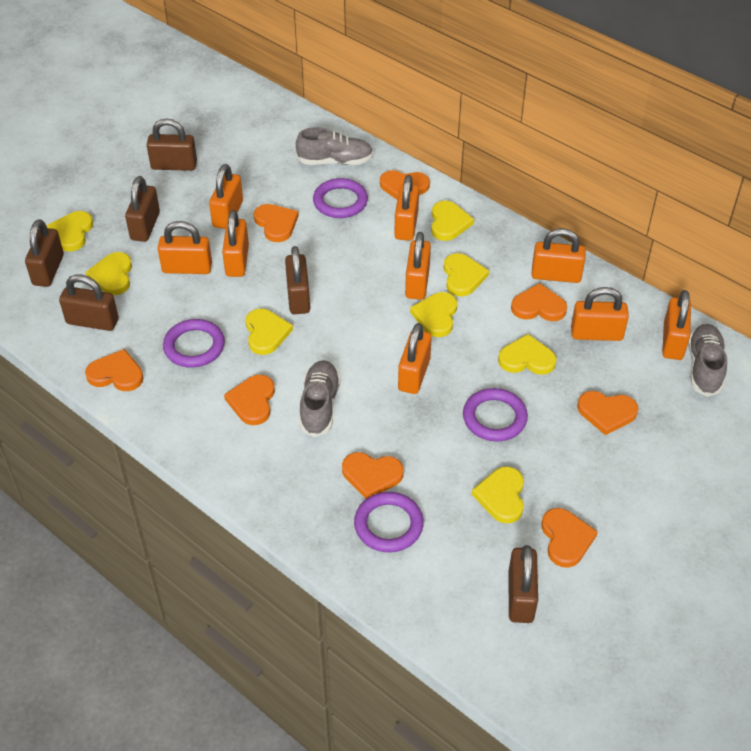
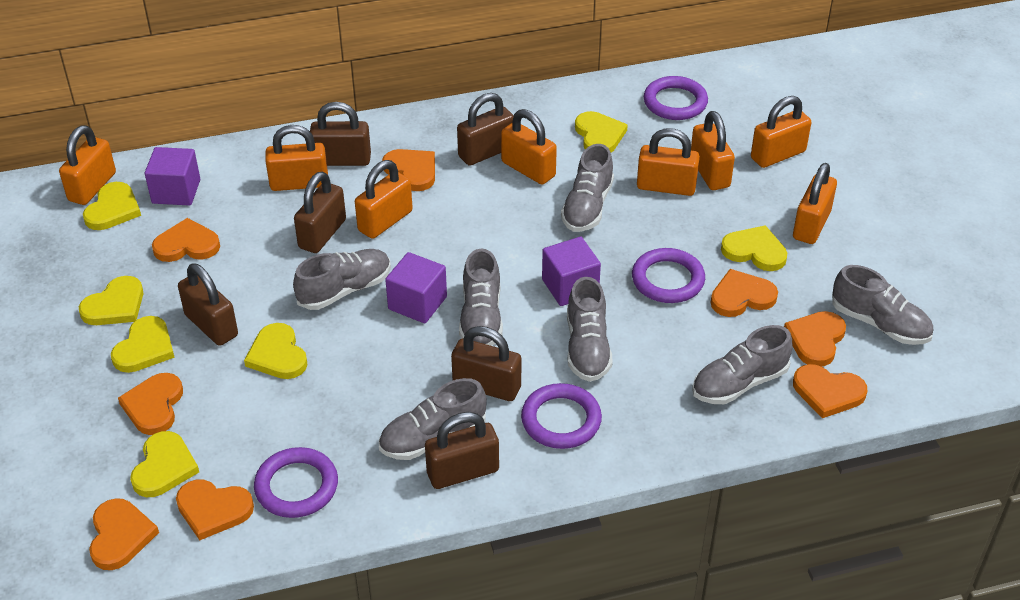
grey shoe: 3 -> 7
orange padlock: 9 -> 8
purple cube: 0 -> 3
yellow heart: 8 -> 7

